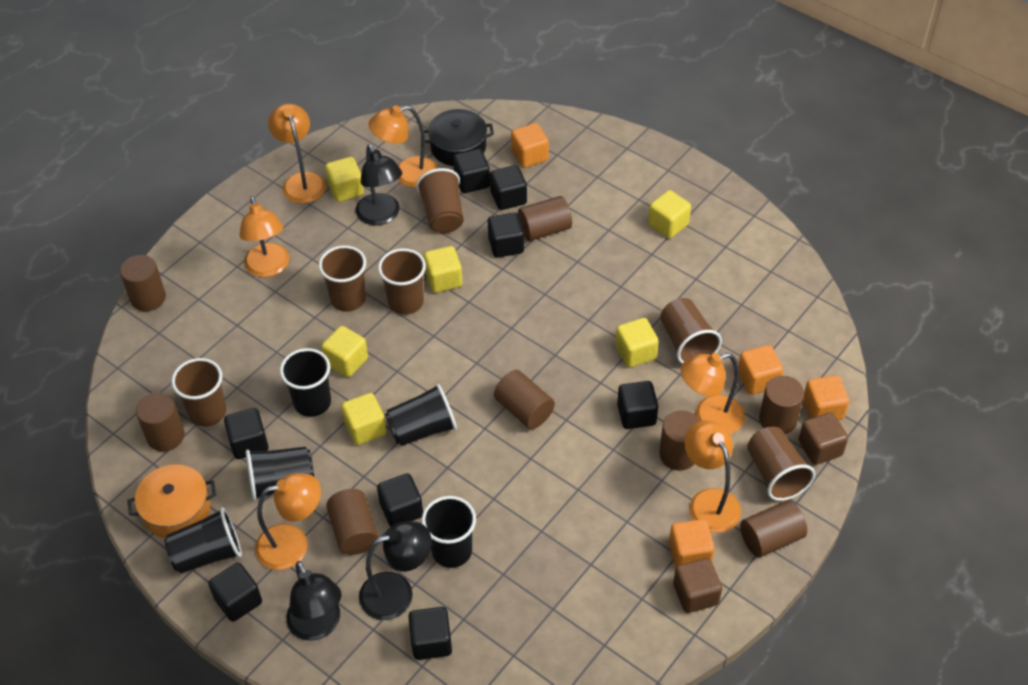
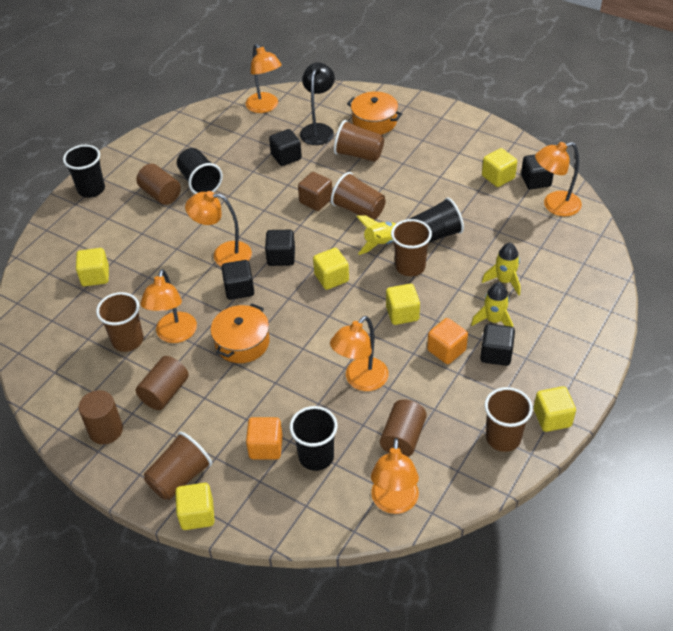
black cube: 8 -> 5
black cup: 5 -> 4
black lamp: 3 -> 1
black pot: 1 -> 0
brown cube: 2 -> 1
brown cylinder: 8 -> 4
orange cube: 4 -> 2
orange pot: 1 -> 2
yellow rocket: 0 -> 3

